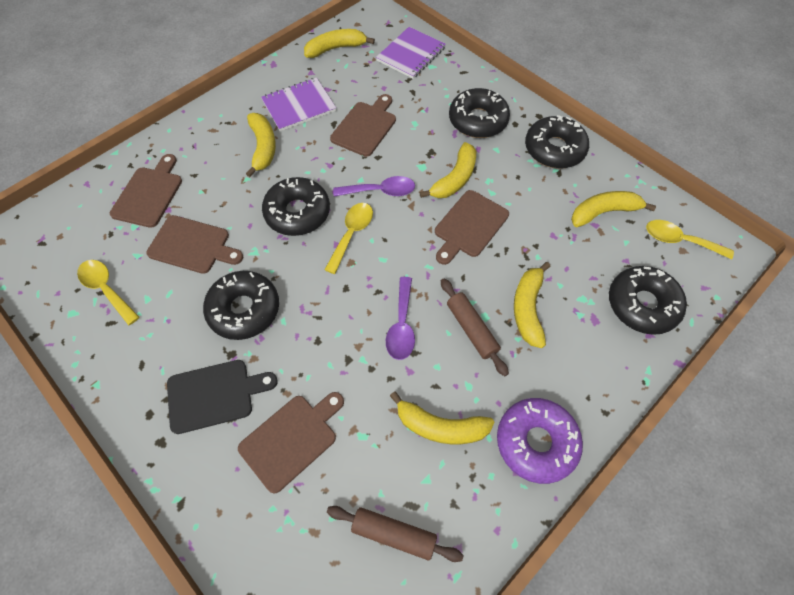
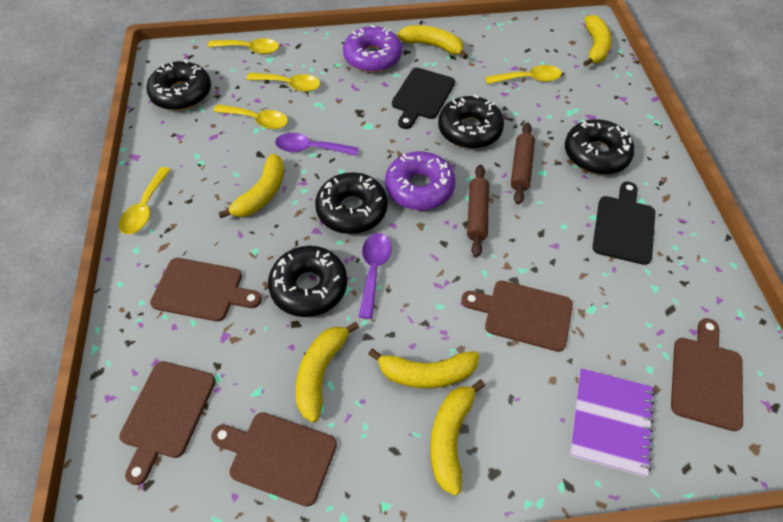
black cutting board: 1 -> 2
purple donut: 1 -> 2
purple notebook: 2 -> 1
yellow spoon: 3 -> 5

